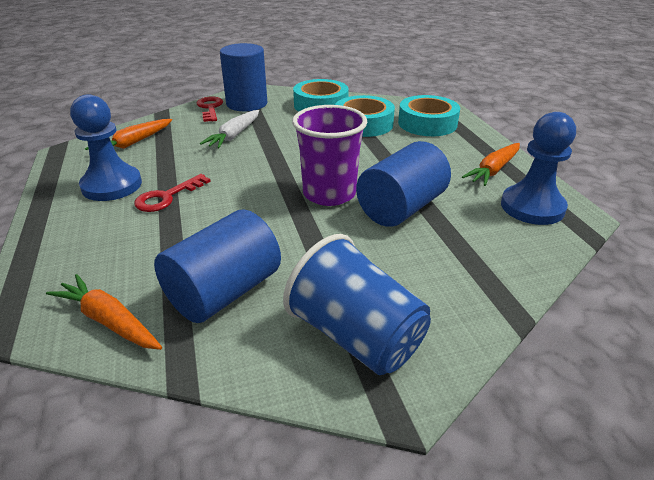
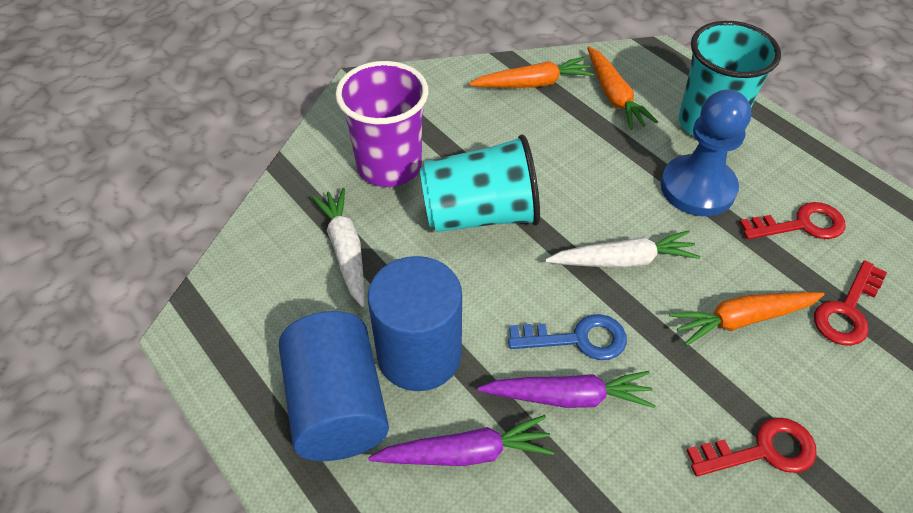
blue cup: 1 -> 0
blue cylinder: 3 -> 2
blue key: 0 -> 1
blue pawn: 2 -> 1
purple carrot: 0 -> 2
red key: 2 -> 3
turquoise cup: 0 -> 2
turquoise tape: 3 -> 0
white carrot: 1 -> 2

